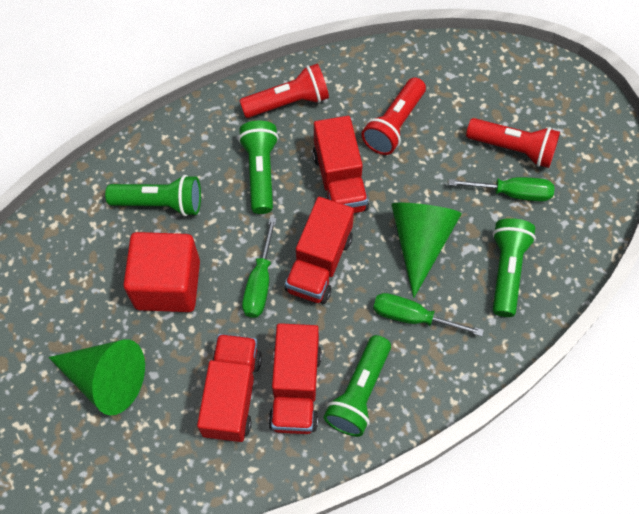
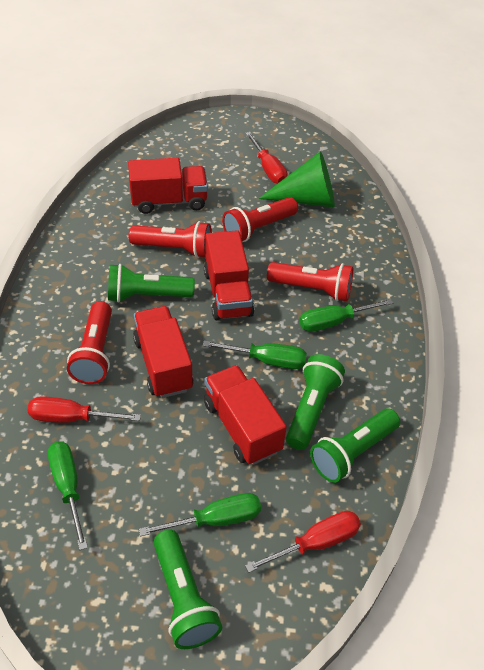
green cone: 2 -> 1
green screwdriver: 3 -> 4
red cube: 1 -> 0
red flashlight: 3 -> 4
red screwdriver: 0 -> 3

